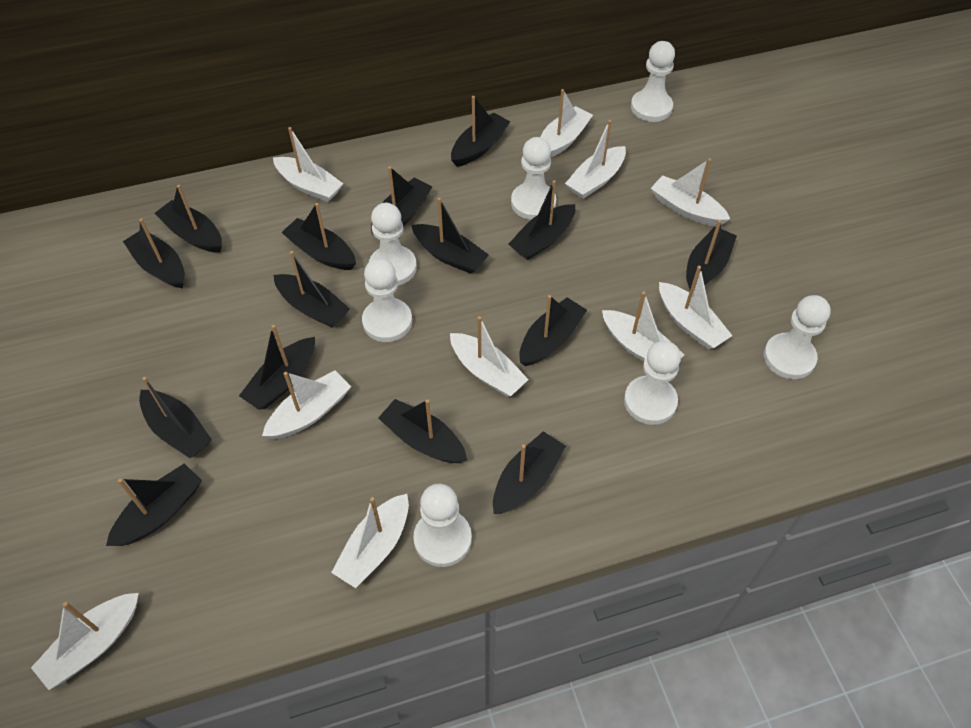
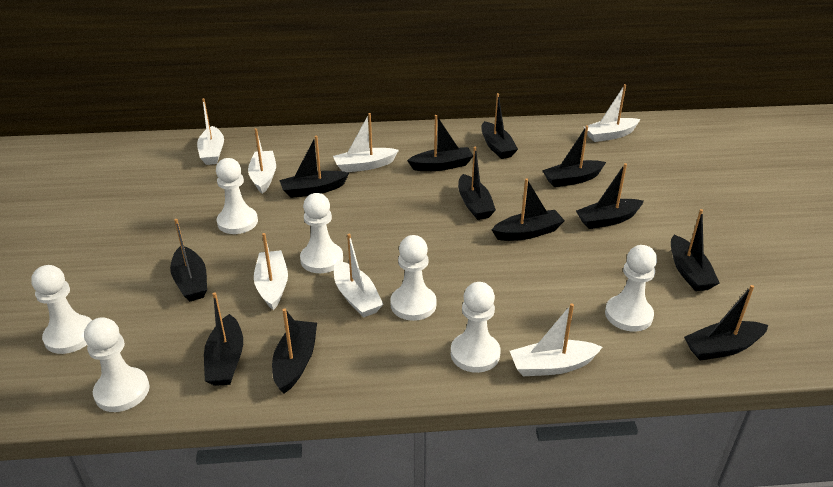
black boat: 15 -> 12
white boat: 10 -> 7

